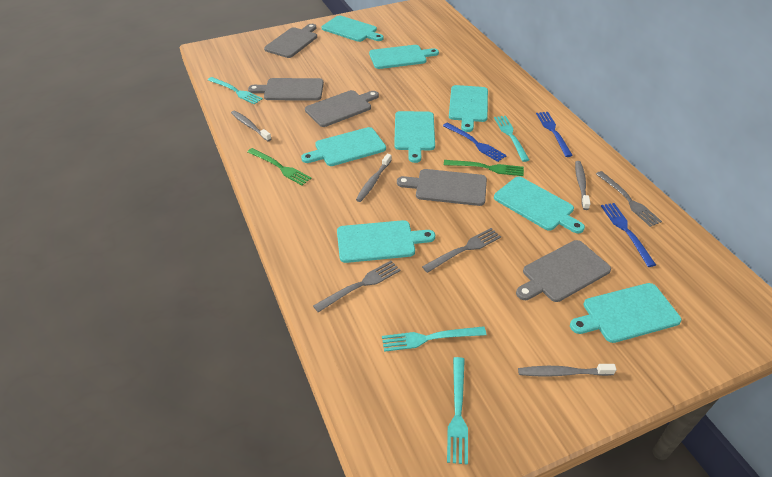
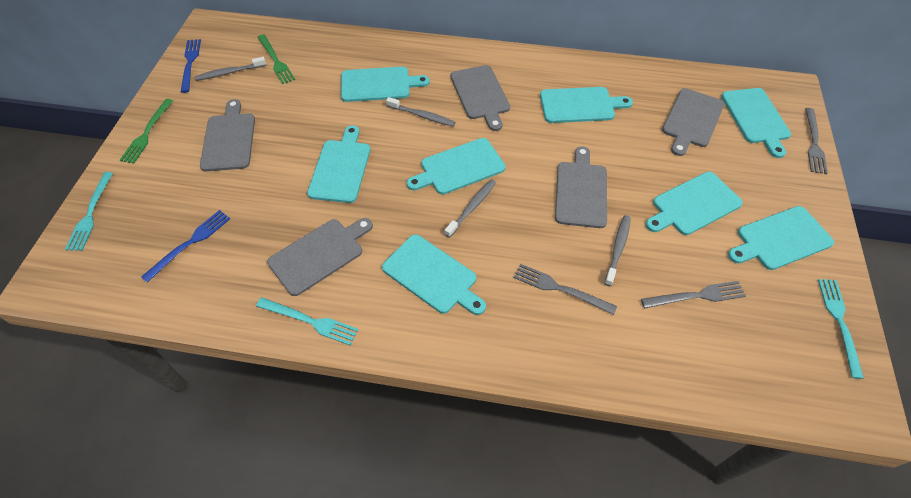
blue fork: 3 -> 2
turquoise fork: 4 -> 3

